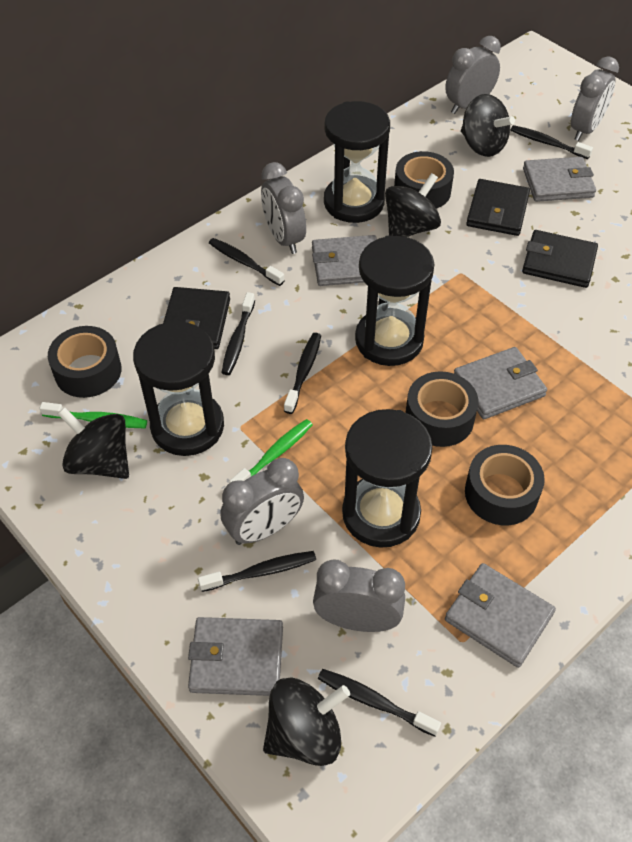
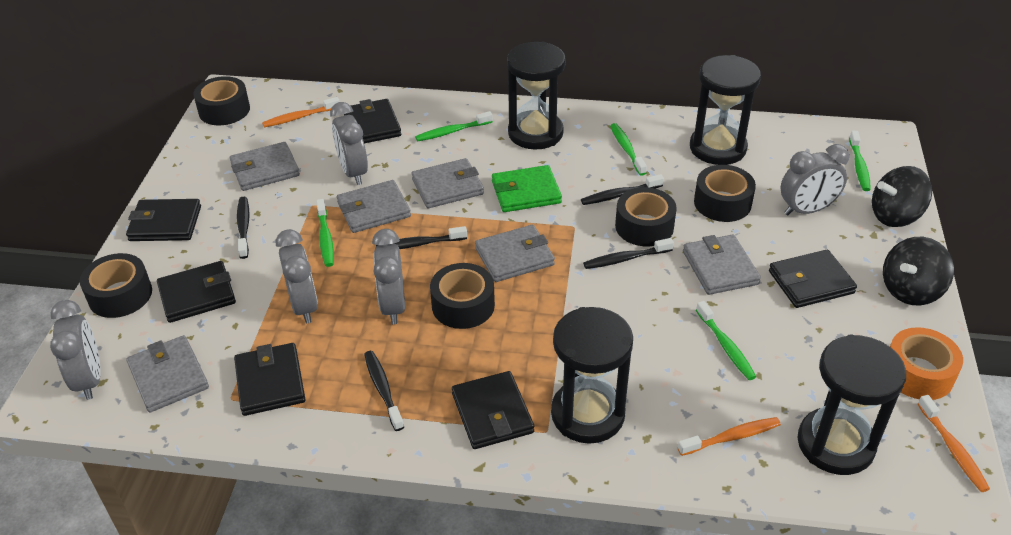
black spinning top: 4 -> 2
black tape: 4 -> 5
black toothbrush: 6 -> 5
black wallet: 3 -> 6
green toothbrush: 2 -> 5
green wallet: 0 -> 1
grey wallet: 5 -> 6
orange tape: 0 -> 1
orange toothbrush: 0 -> 3

